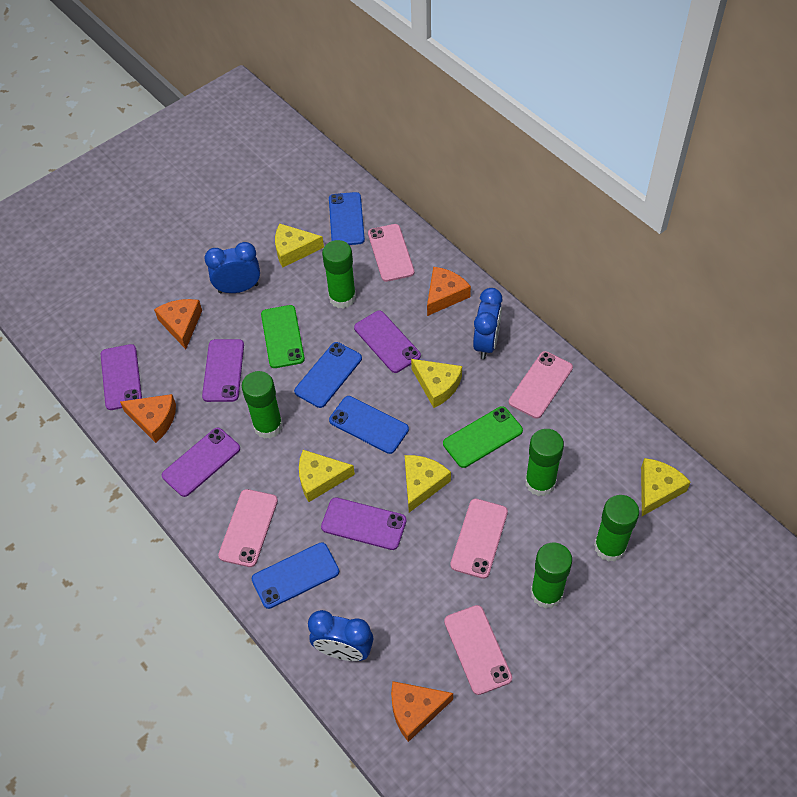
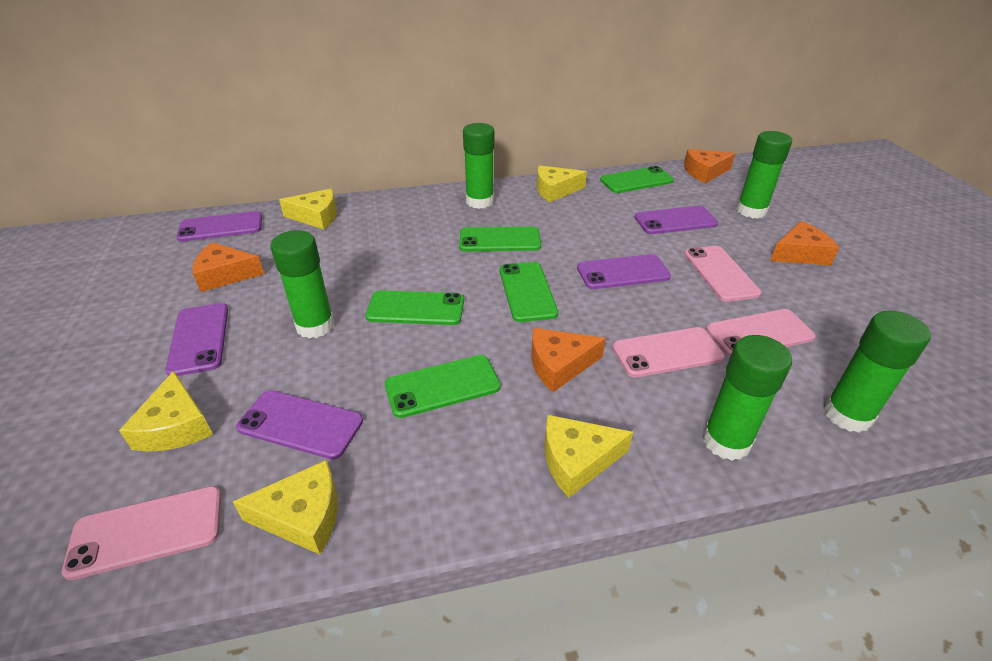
blue clock: 3 -> 0
blue phone: 4 -> 0
green phone: 2 -> 5
pink phone: 5 -> 4

